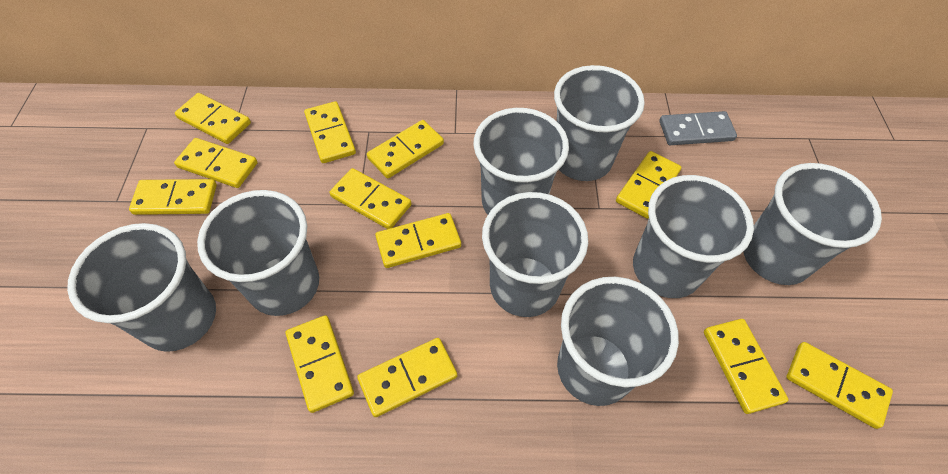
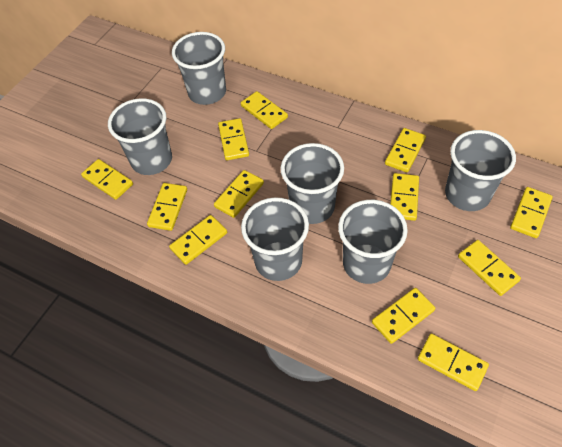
grey cup: 8 -> 6
grey domino: 1 -> 0

